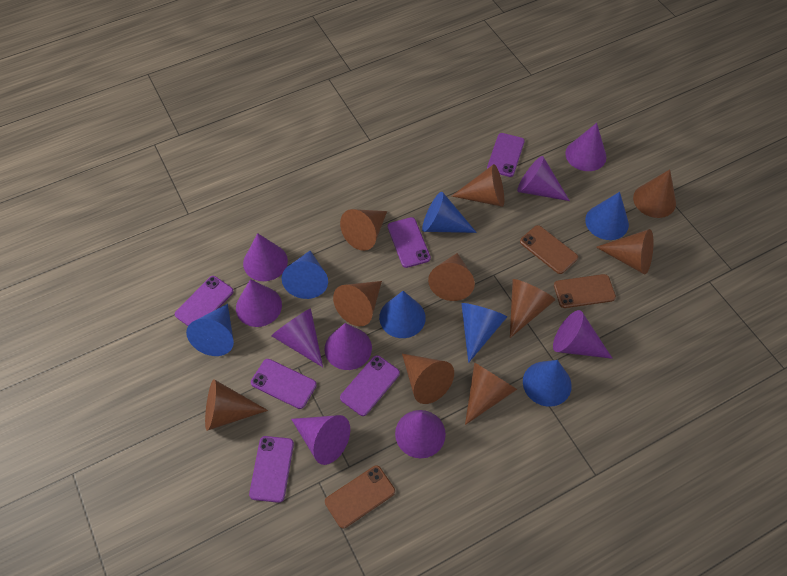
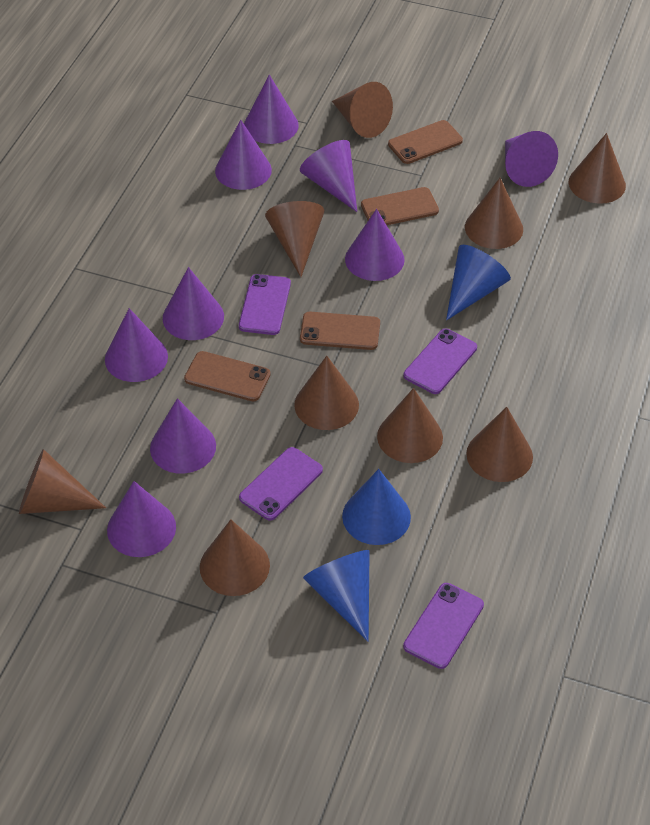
blue cone: 7 -> 3
brown cone: 10 -> 9
brown phone: 3 -> 4
purple phone: 6 -> 4

